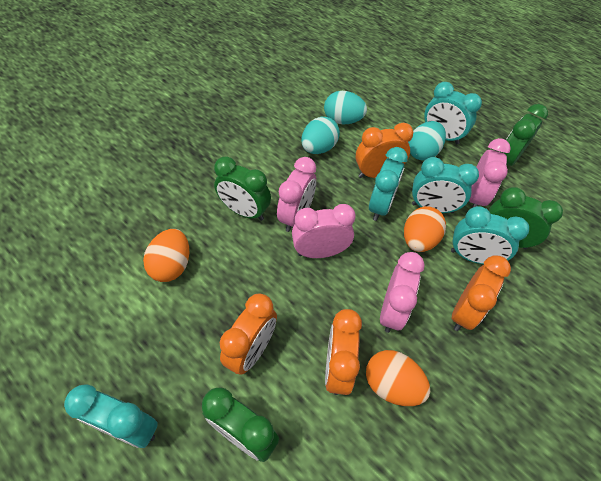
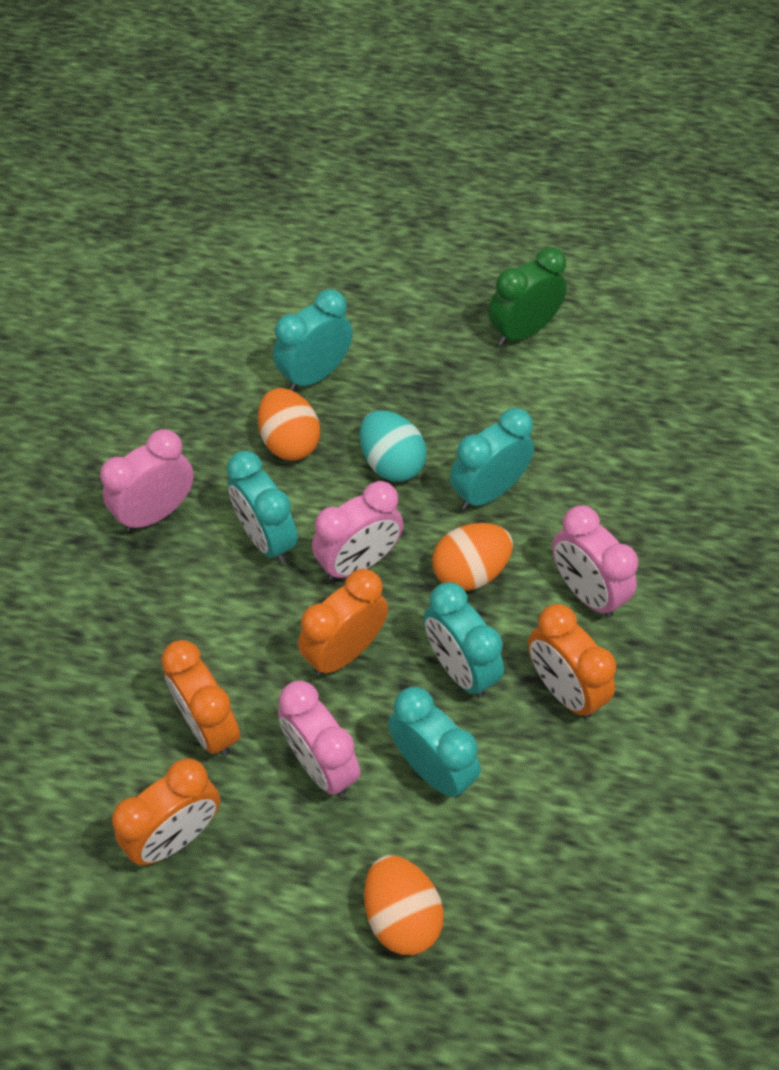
green clock: 4 -> 1
turquoise egg: 3 -> 1

